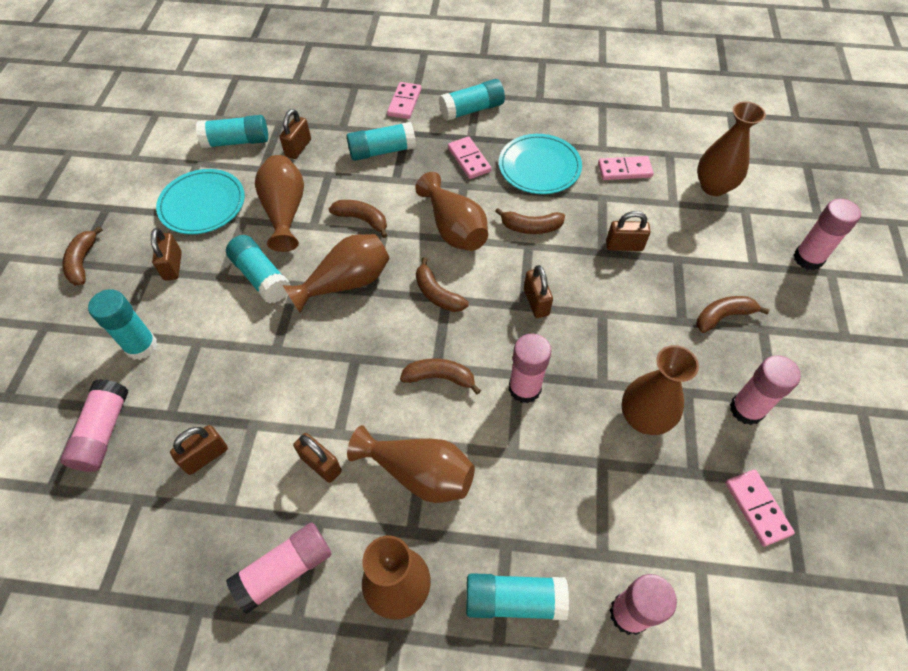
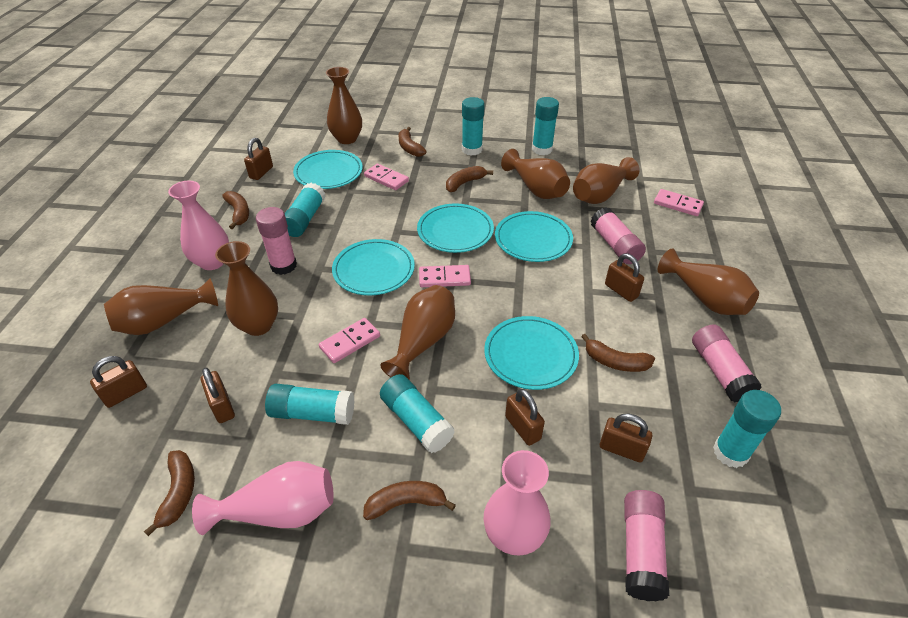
pink glue stick: 6 -> 4
pink vase: 0 -> 3
turquoise plate: 2 -> 5

